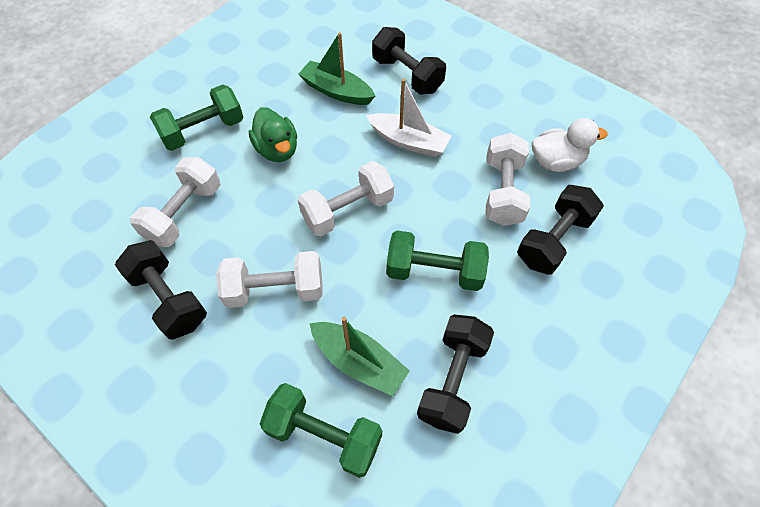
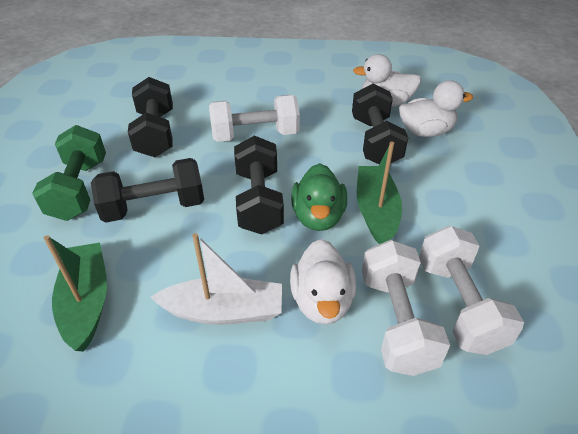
green dumbbell: 3 -> 1
white duck: 1 -> 3
white dumbbell: 4 -> 3

